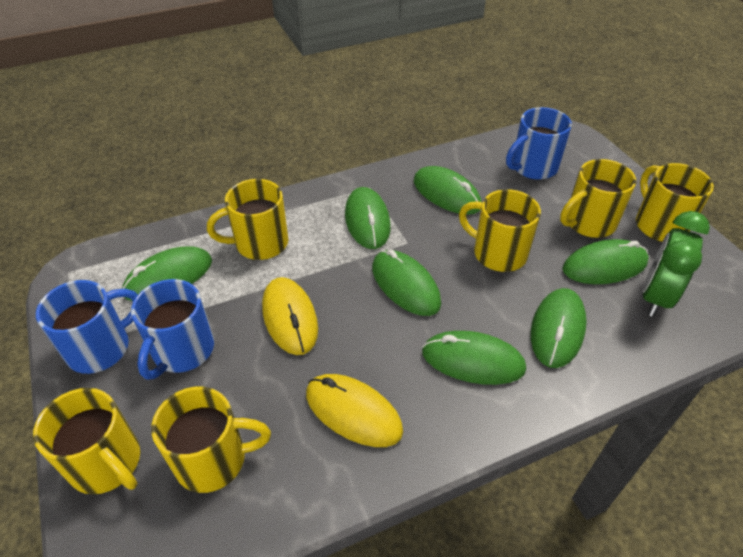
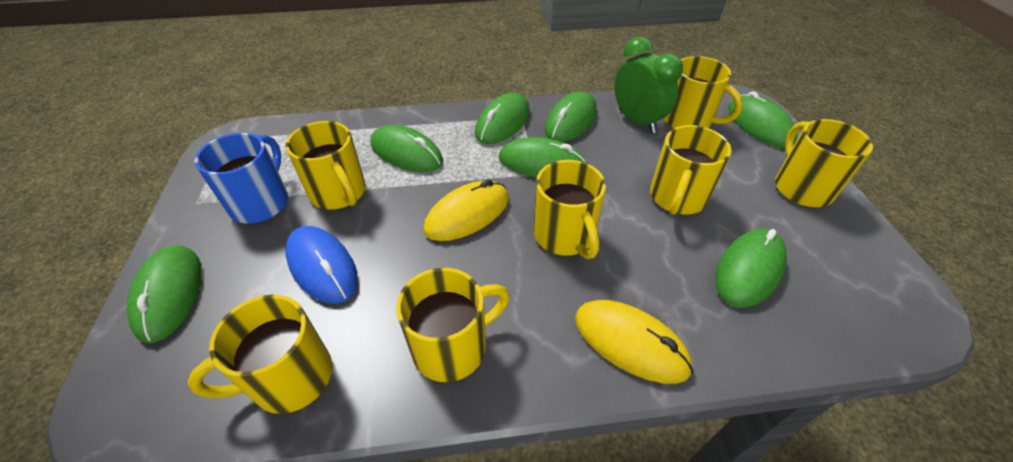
blue mouse: 0 -> 1
blue mug: 3 -> 1
yellow mug: 6 -> 7

